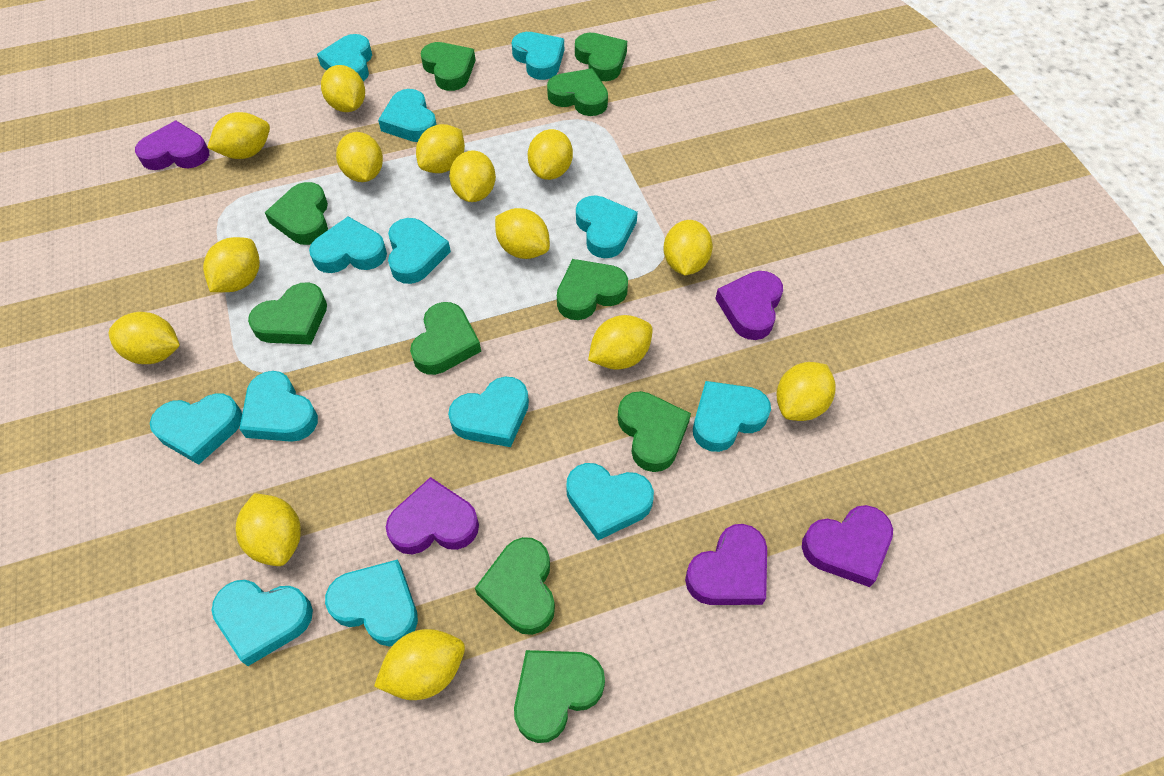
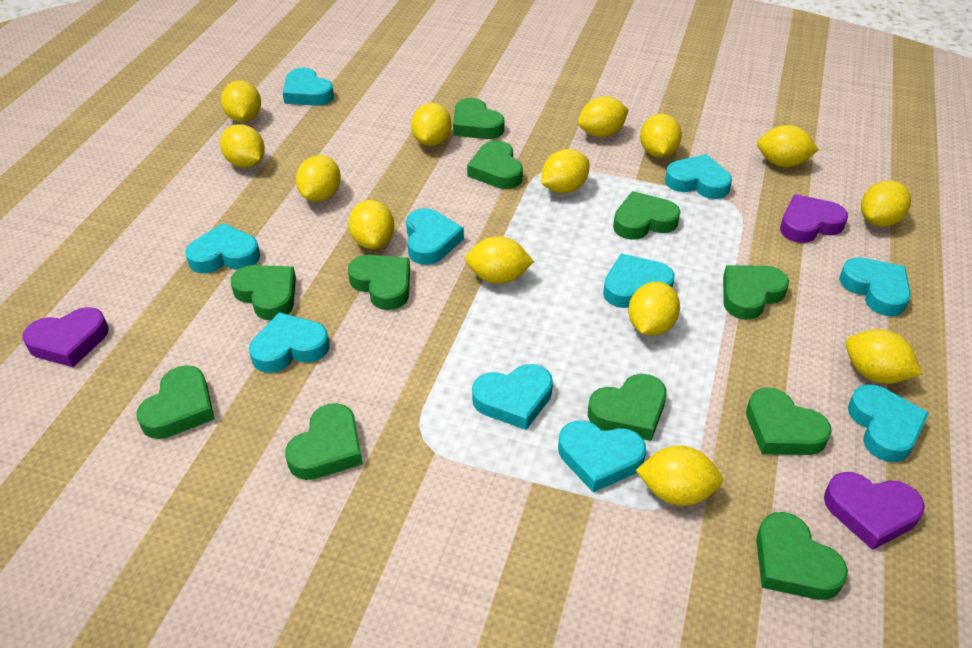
green heart: 10 -> 11
purple heart: 5 -> 3
turquoise heart: 13 -> 10

